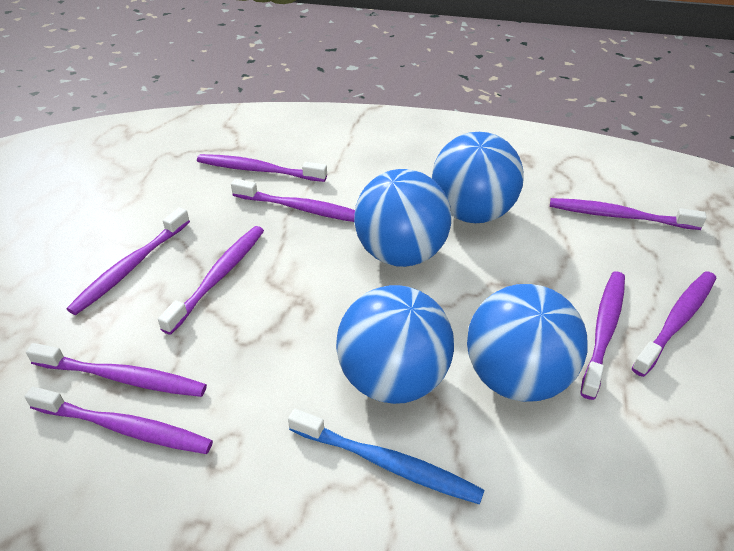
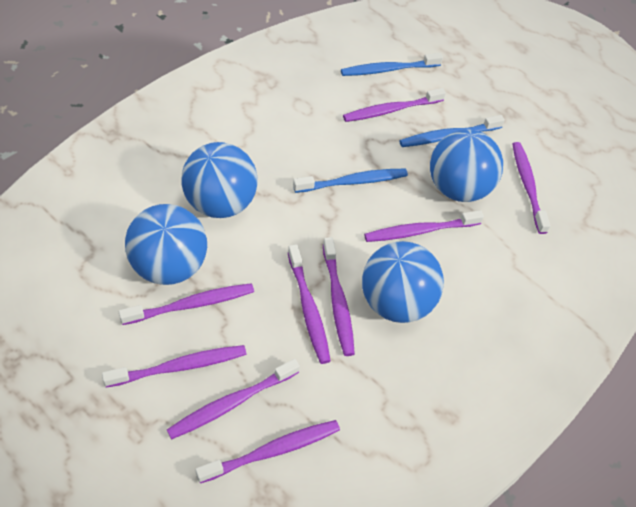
blue toothbrush: 1 -> 3

